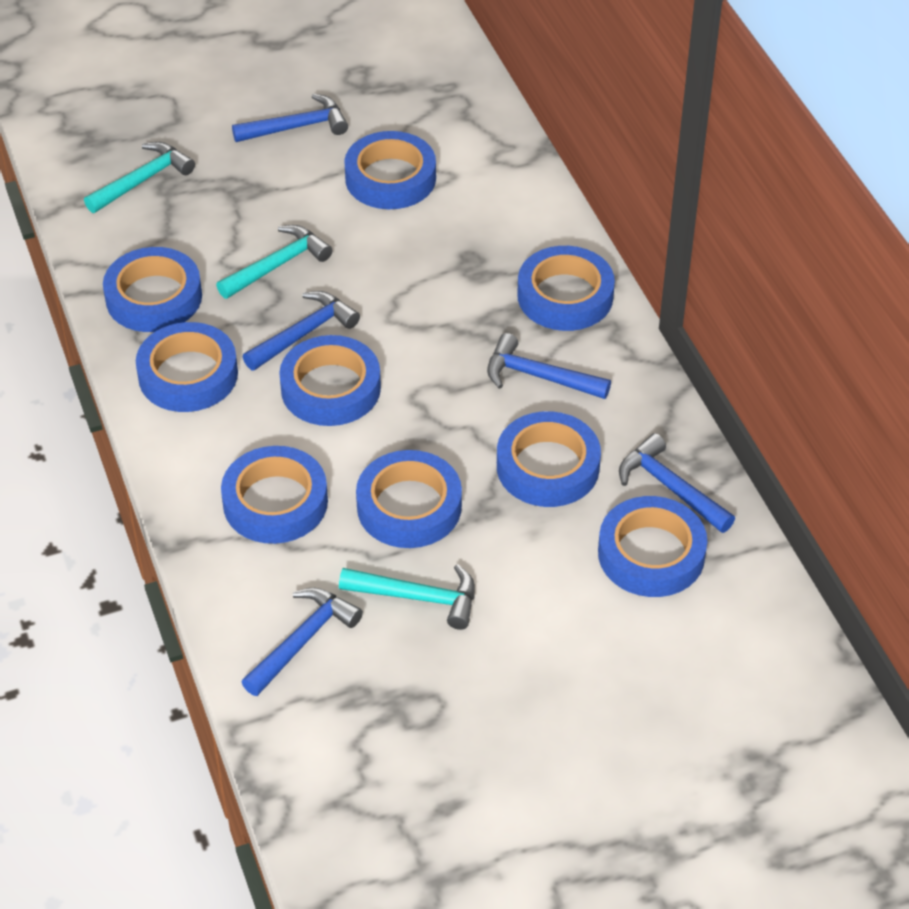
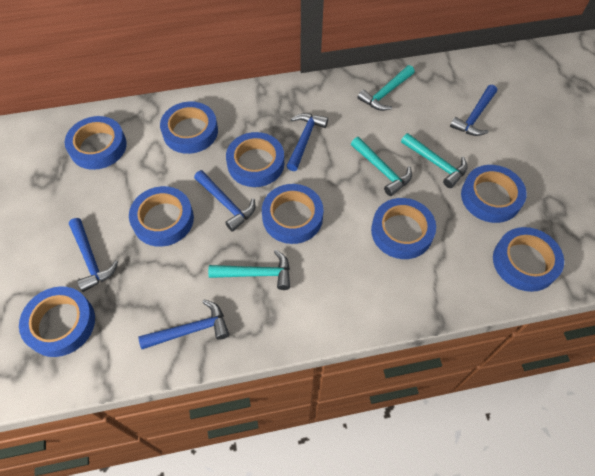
turquoise hammer: 3 -> 4

